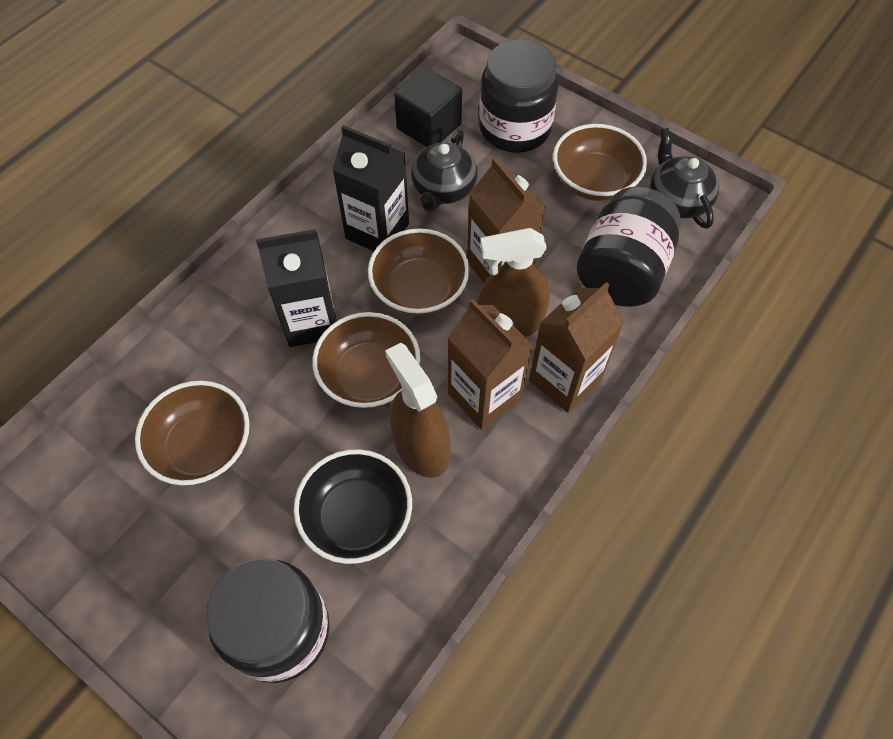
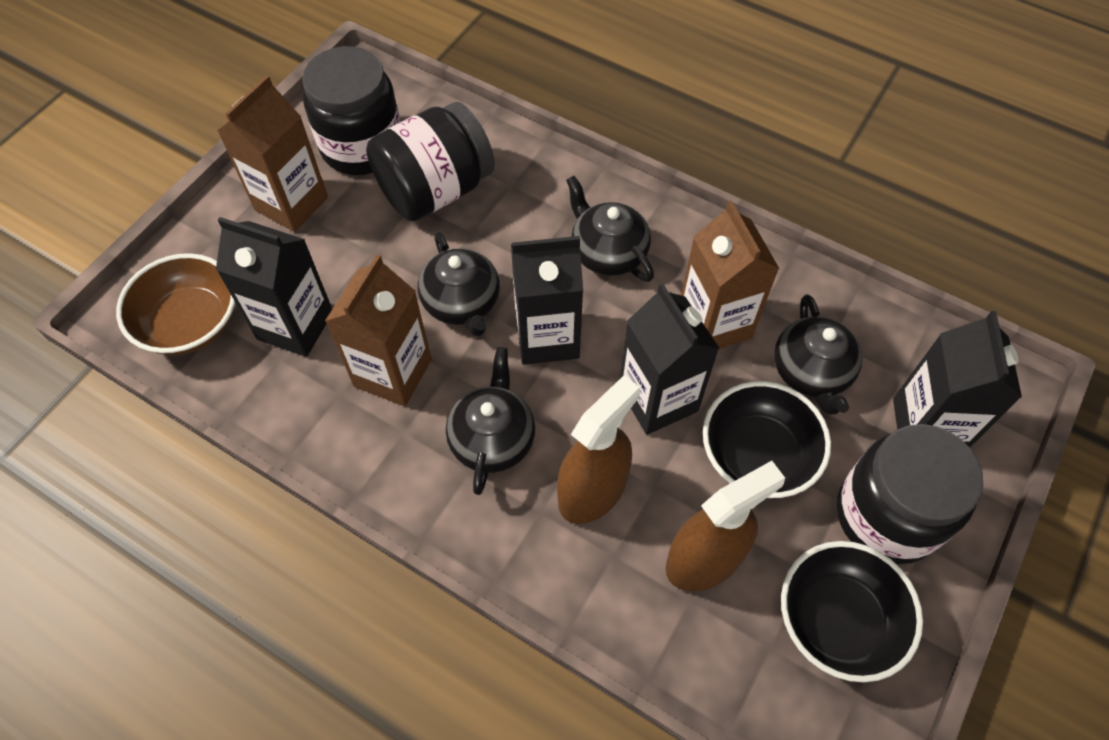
black bowl: 1 -> 2
black carton: 2 -> 4
black cube: 1 -> 0
black teapot: 2 -> 4
brown bowl: 4 -> 1

